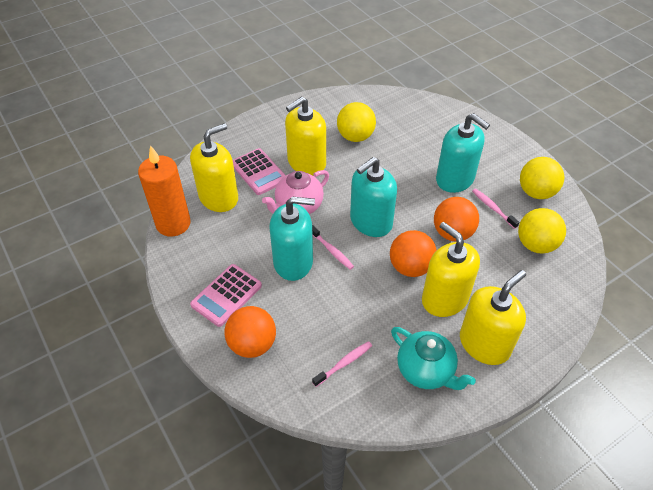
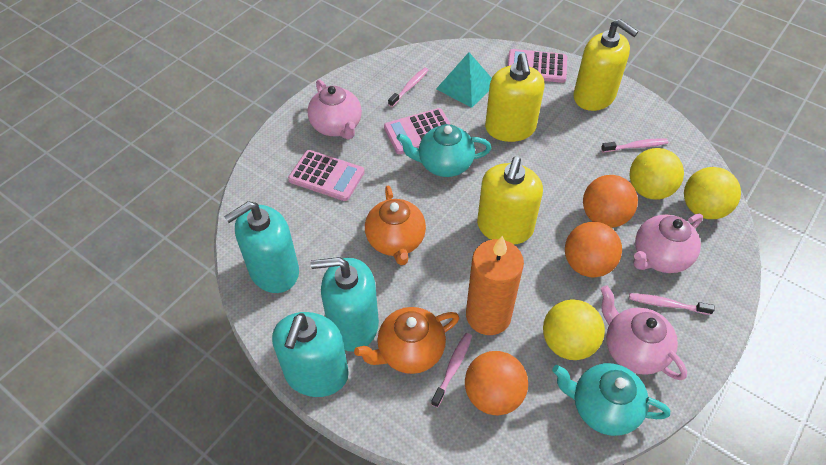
orange teapot: 0 -> 2
pink calculator: 2 -> 3
pink teapot: 1 -> 3
pink toothbrush: 3 -> 4
turquoise pyramid: 0 -> 1
turquoise teapot: 1 -> 2
yellow soap dispenser: 4 -> 3

